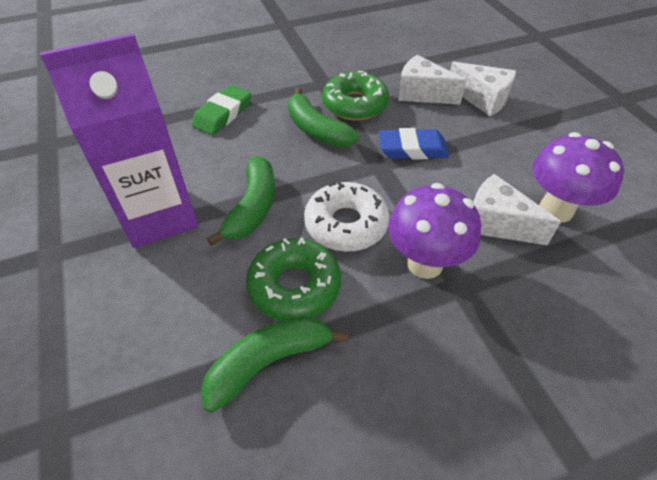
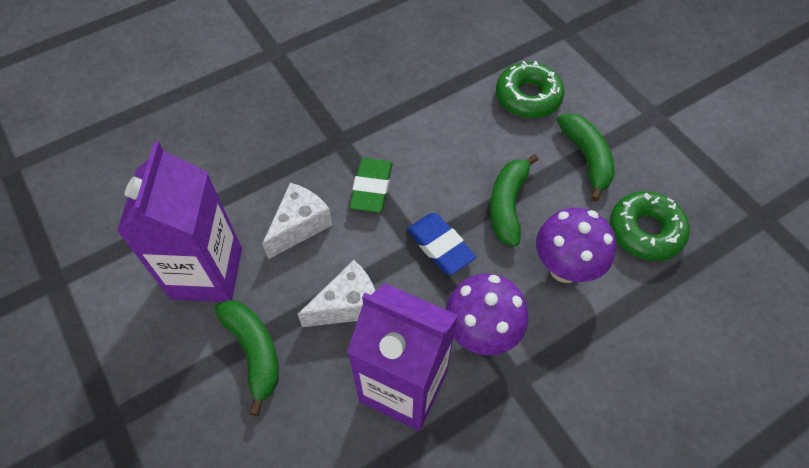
purple carton: 1 -> 2
white cheese: 3 -> 2
white donut: 1 -> 0

